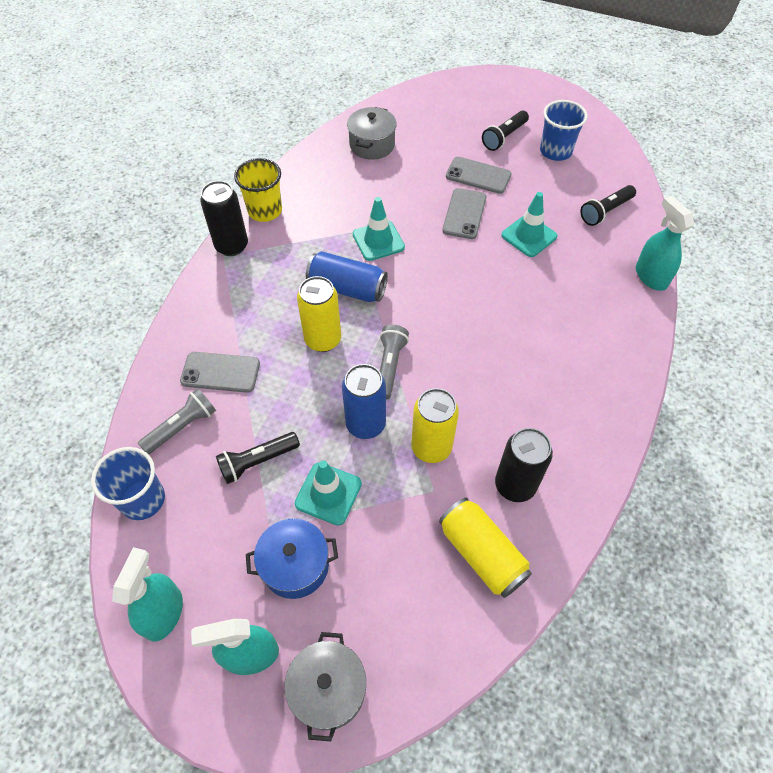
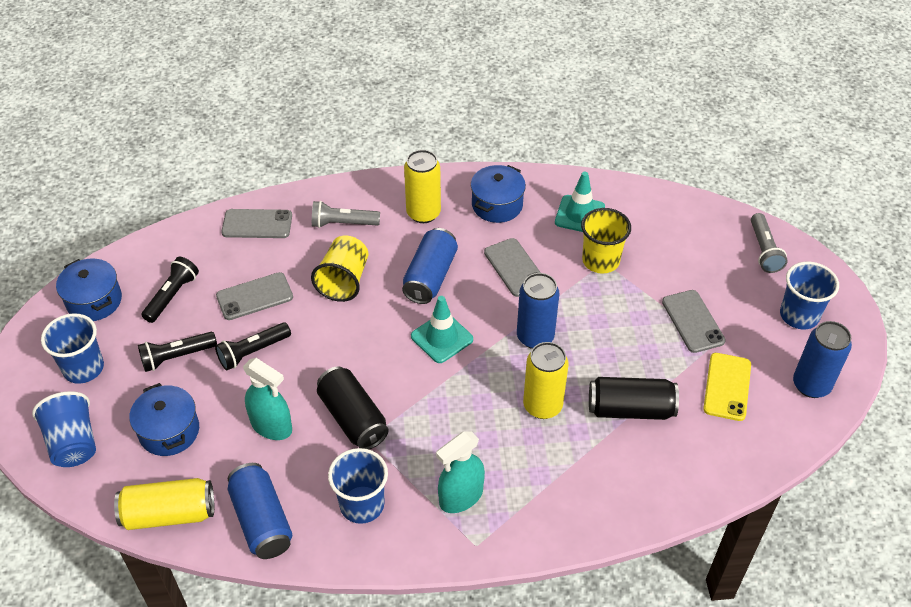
blue can: 2 -> 4
blue cup: 2 -> 4
blue pot: 1 -> 3
grey phone: 3 -> 4
grey pot: 2 -> 0
turquoise spray bottle: 3 -> 2
turquoise traffic cone: 3 -> 2
yellow cup: 1 -> 2
yellow phone: 0 -> 1

